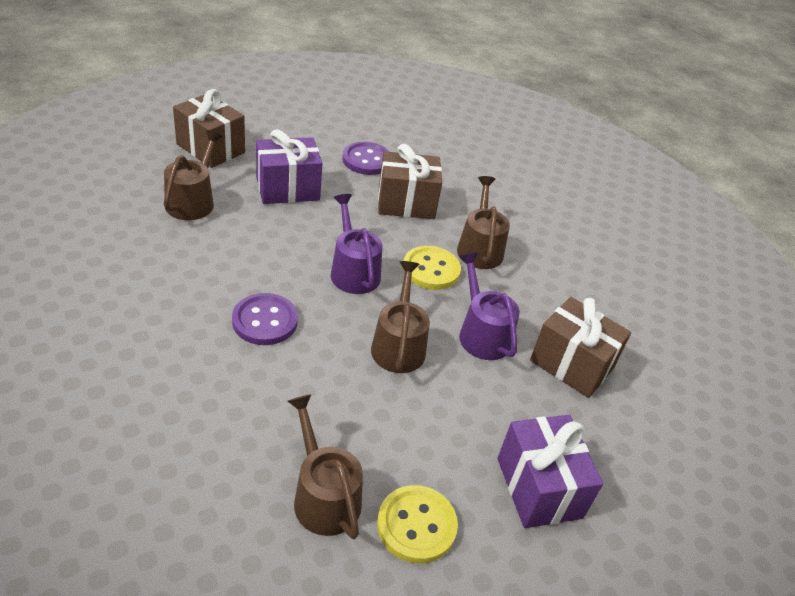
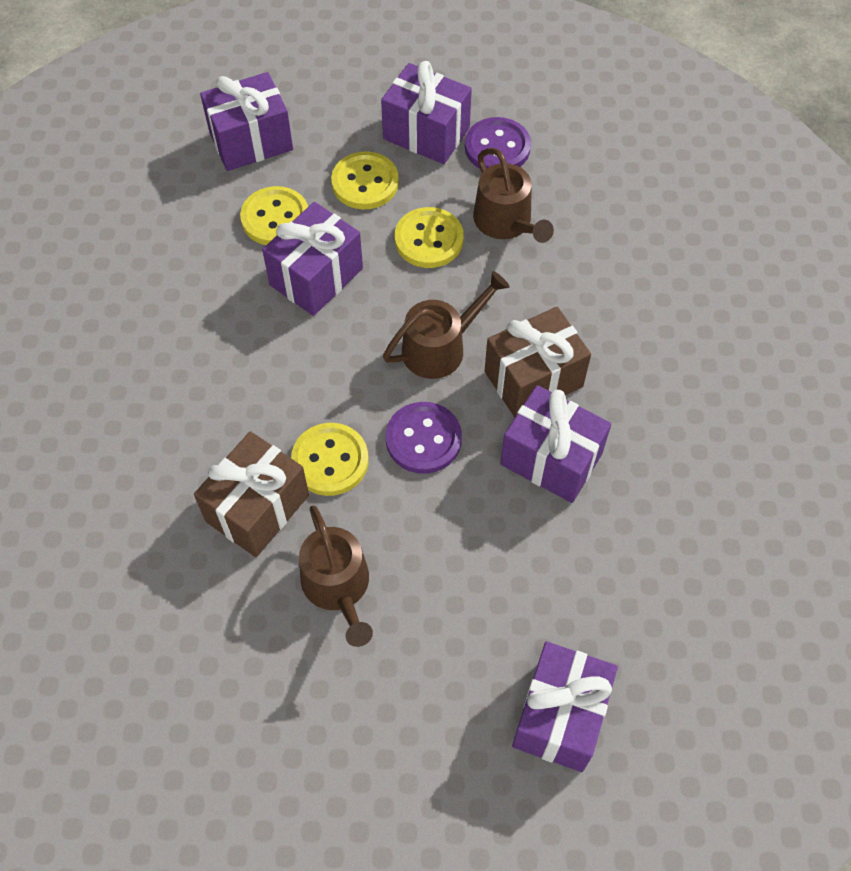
brown gift: 3 -> 2
brown watering can: 4 -> 3
purple gift: 2 -> 5
purple watering can: 2 -> 0
yellow button: 2 -> 4

